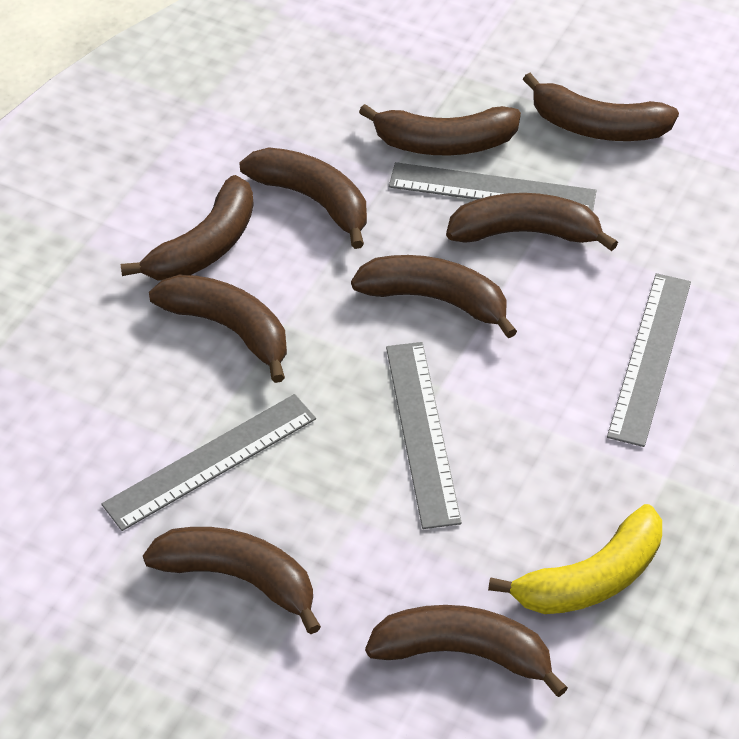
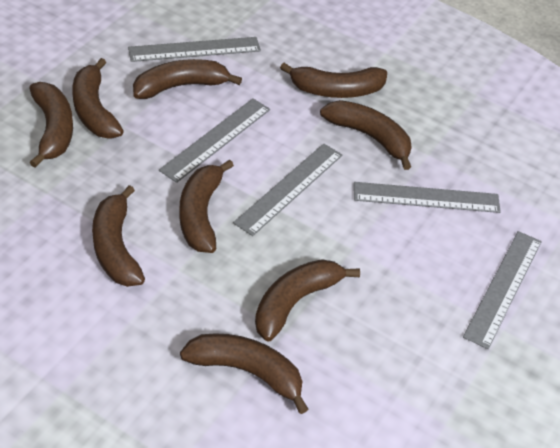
grey ruler: 4 -> 5
yellow banana: 1 -> 0

